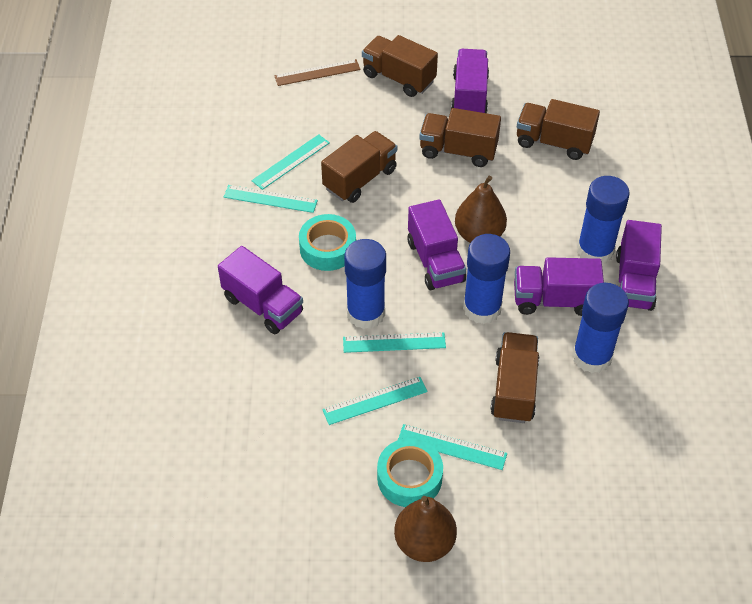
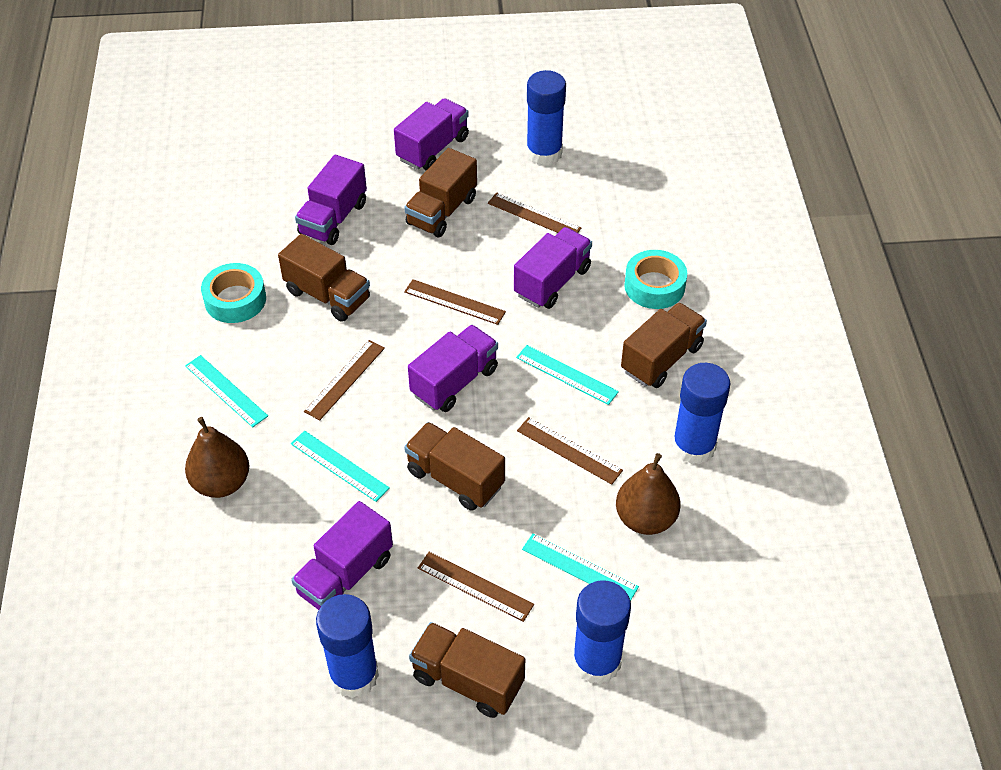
brown ruler: 1 -> 5
turquoise ruler: 5 -> 4

